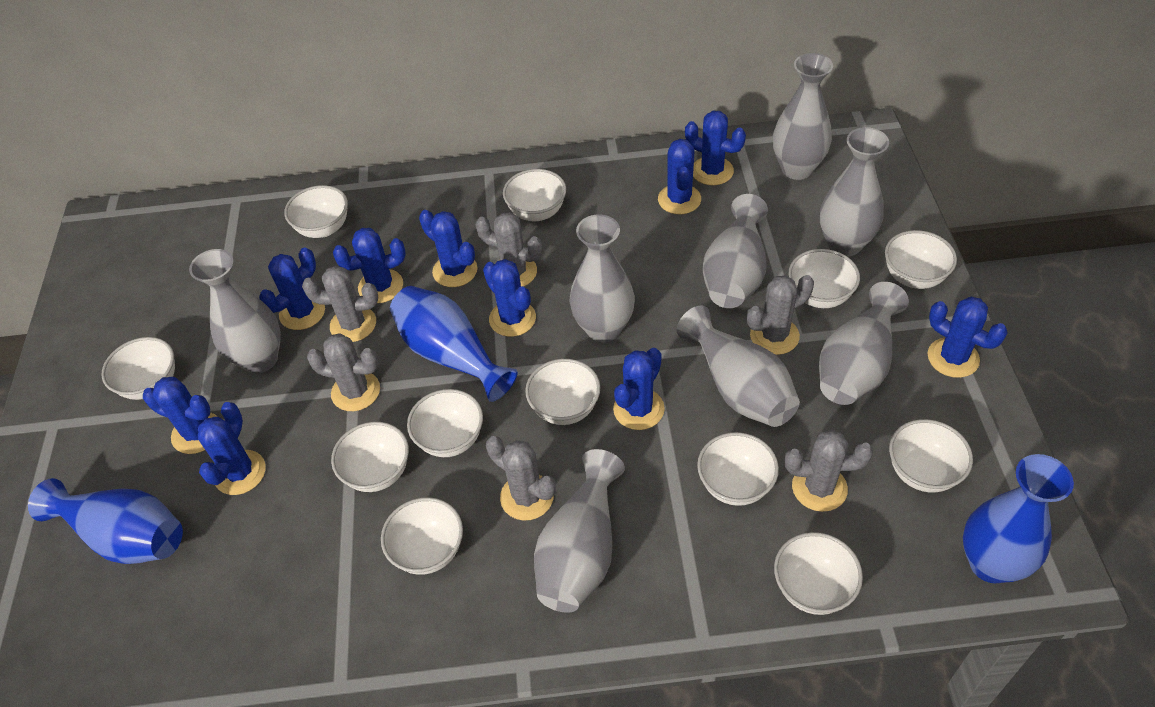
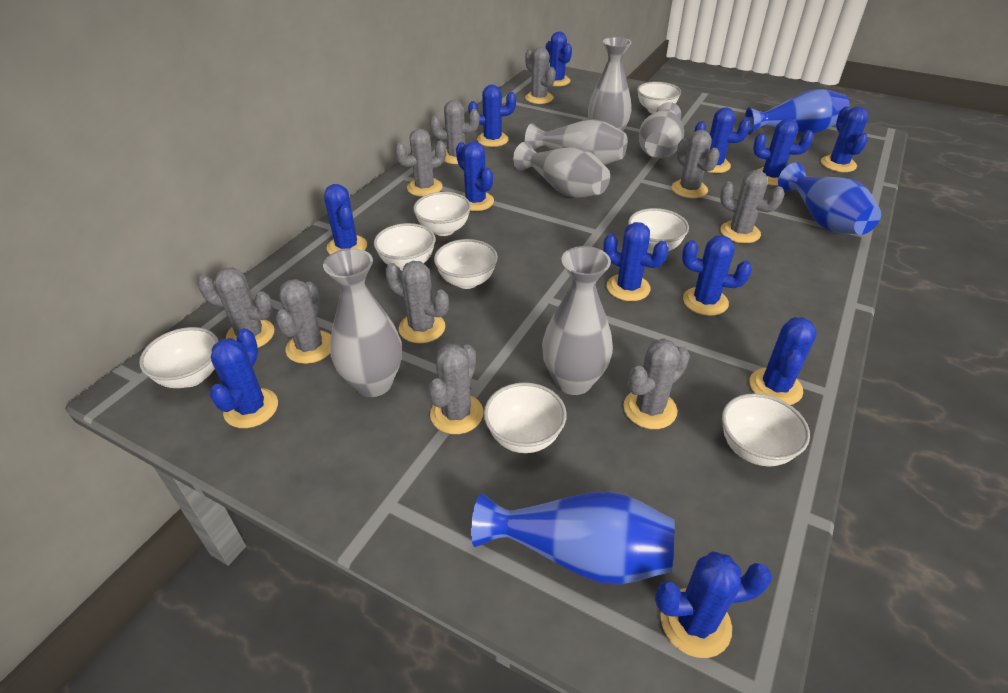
blue cactus: 10 -> 12
grey cactus: 6 -> 10
grey vase: 8 -> 6
white bowl: 12 -> 8

